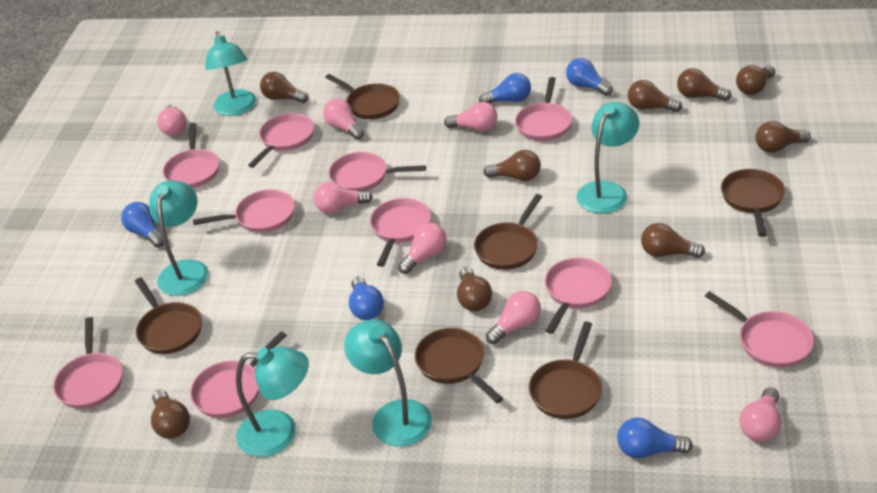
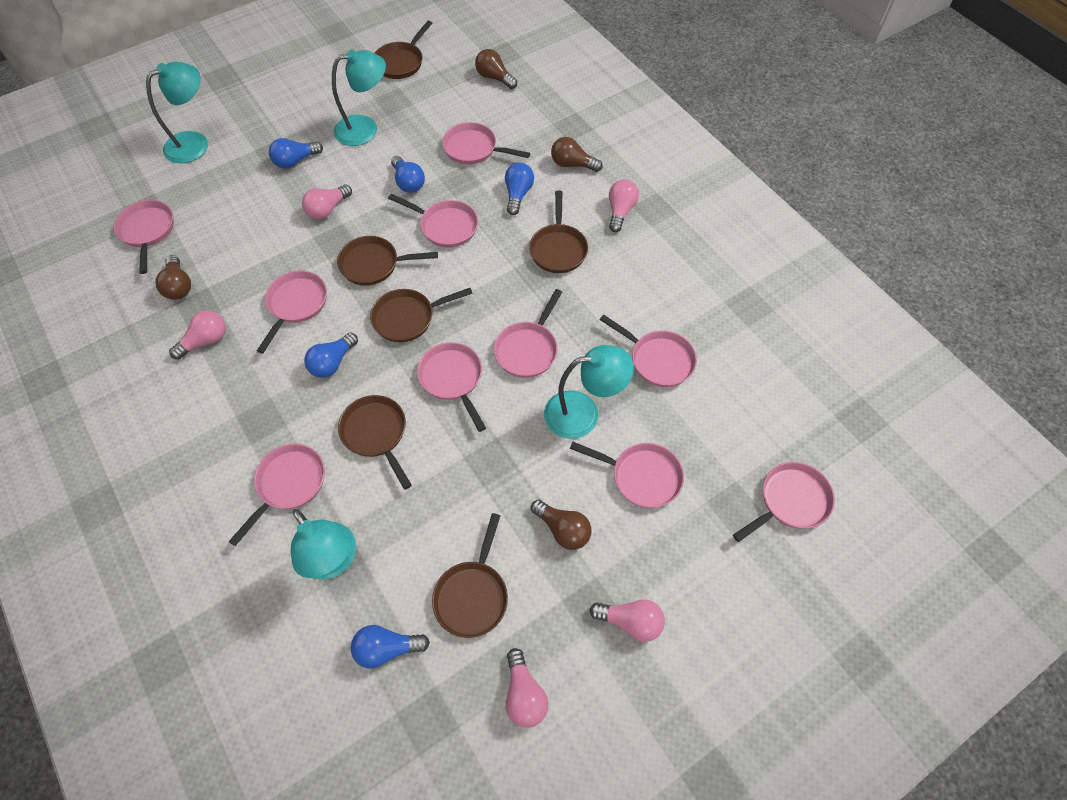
brown light bulb: 9 -> 4
pink light bulb: 7 -> 5
turquoise lamp: 5 -> 4

